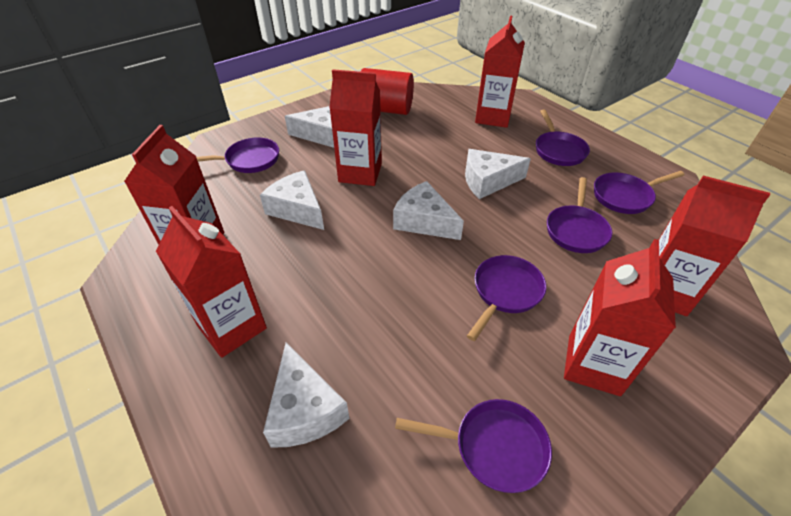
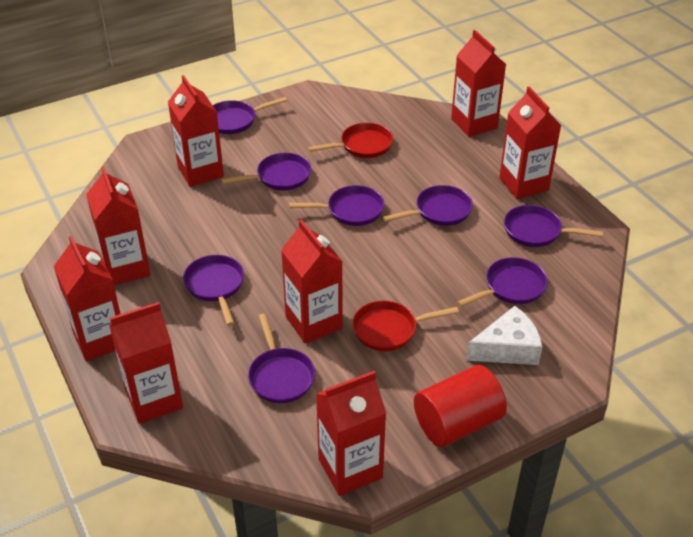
purple pan: 6 -> 8
red carton: 6 -> 8
red pan: 0 -> 2
white cheese: 5 -> 1

